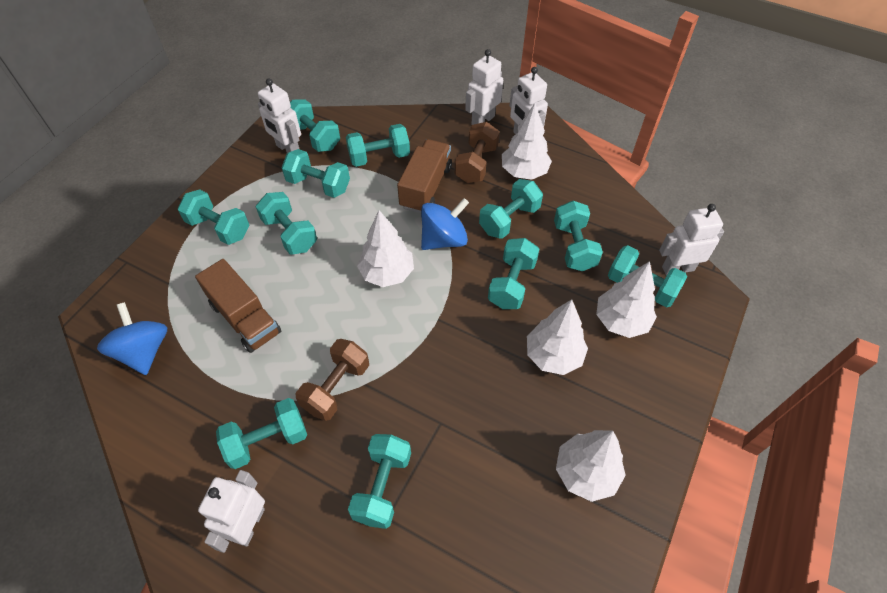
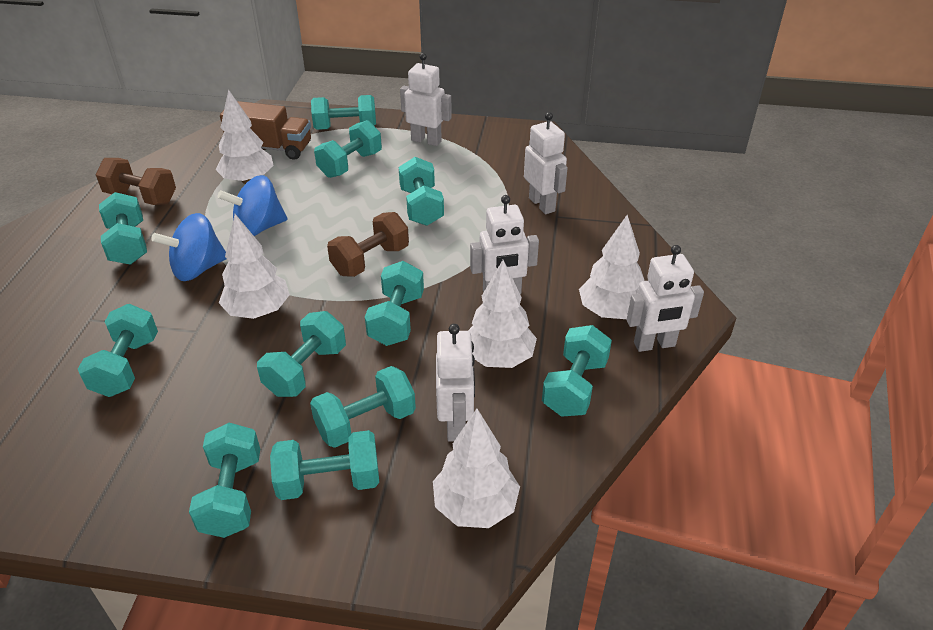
brown truck: 2 -> 1

